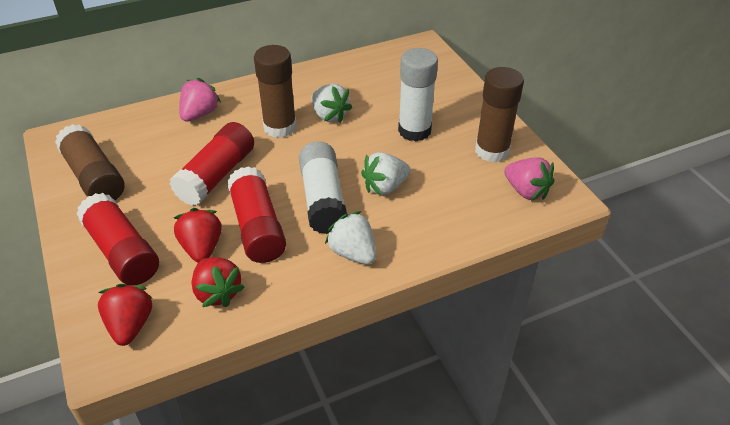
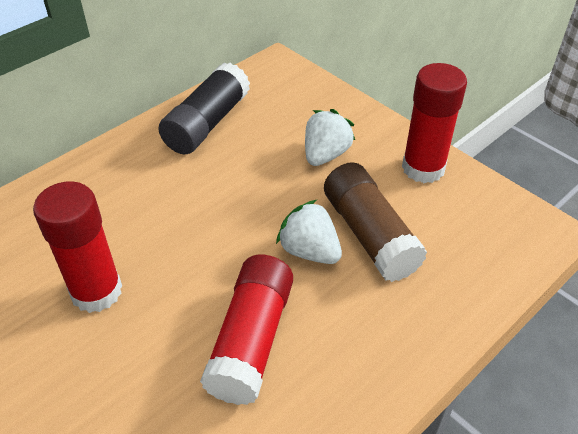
black glue stick: 0 -> 1
brown glue stick: 3 -> 1
pink strawberry: 2 -> 0
red strawberry: 3 -> 0
white glue stick: 2 -> 0
white strawberry: 3 -> 2

